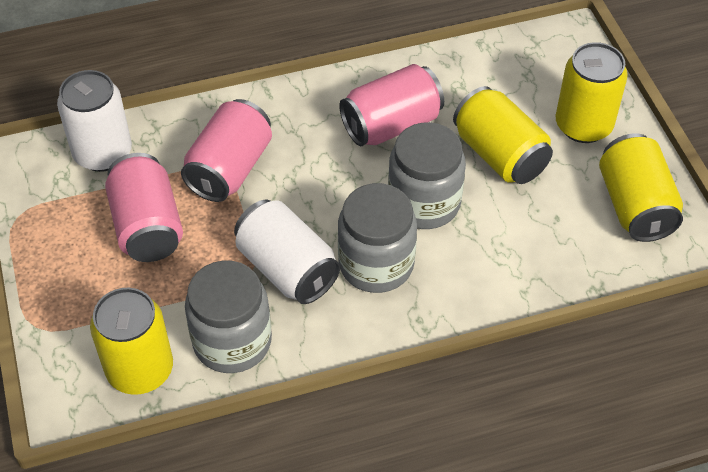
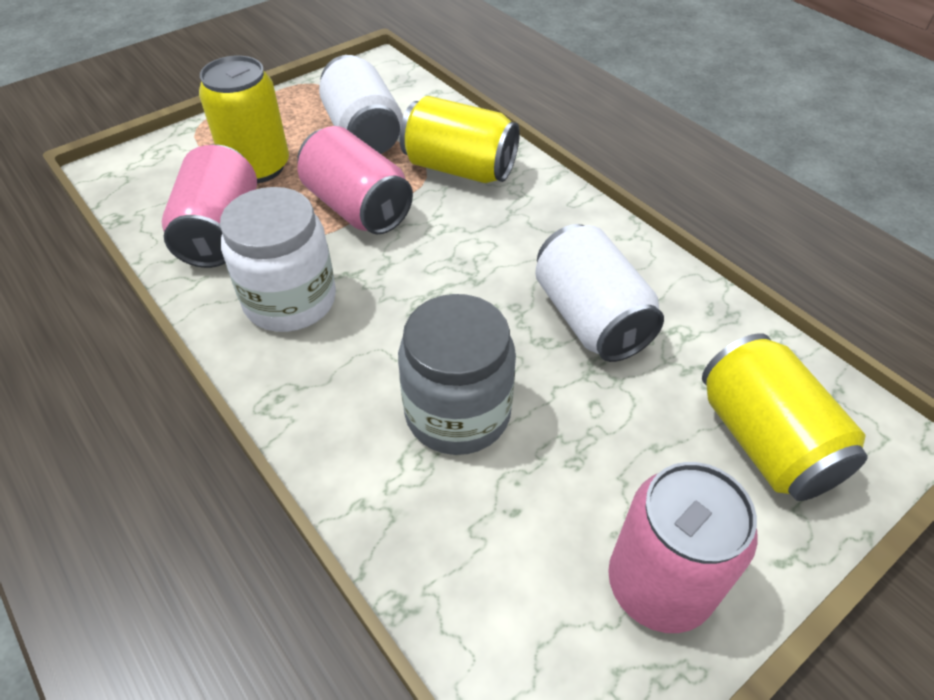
grey jar: 3 -> 1
white jar: 0 -> 1
yellow can: 4 -> 3

